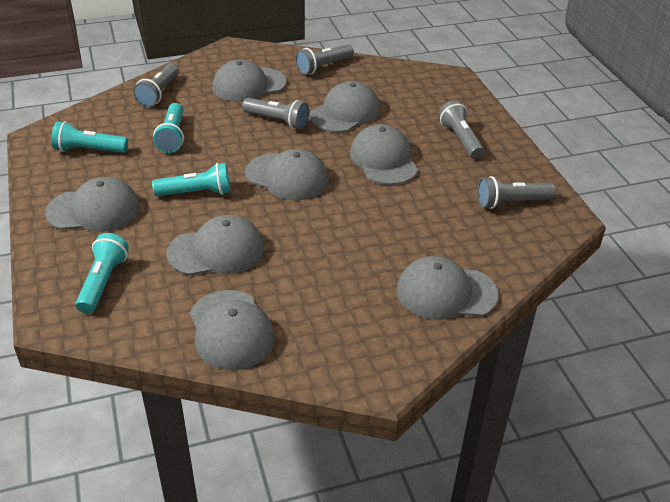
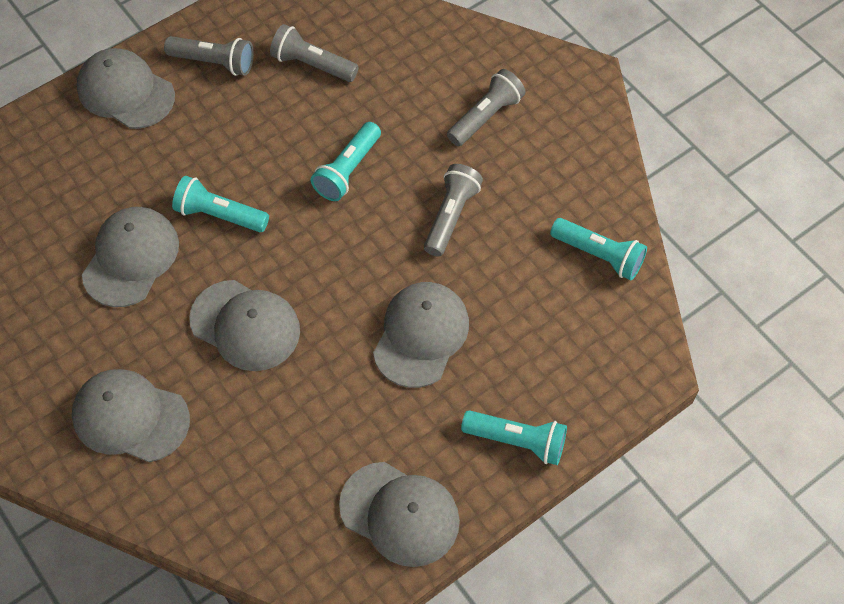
grey cap: 8 -> 6
grey flashlight: 5 -> 4

